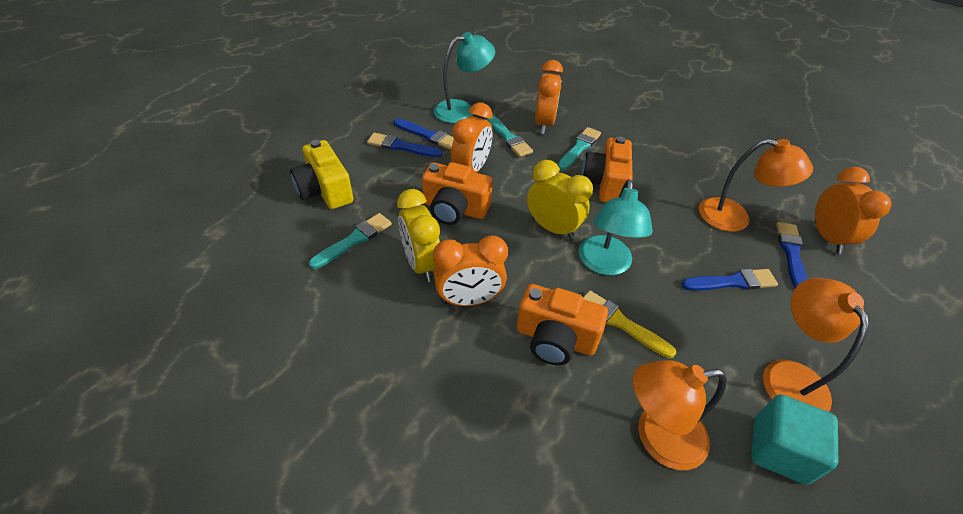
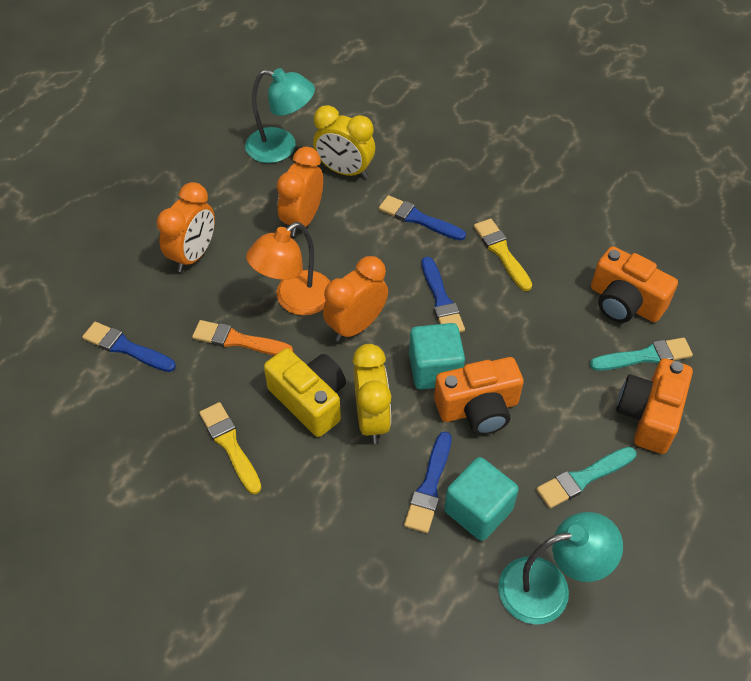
orange brush: 0 -> 1
orange clock: 4 -> 3
orange lamp: 3 -> 1
turquoise brush: 3 -> 2
turquoise cube: 1 -> 2
yellow brush: 1 -> 2

